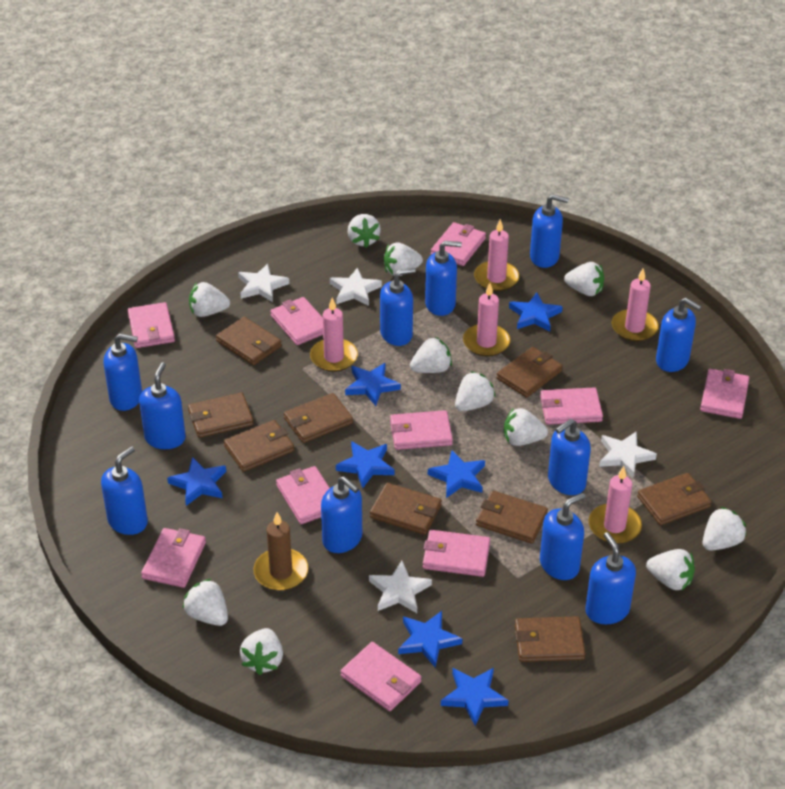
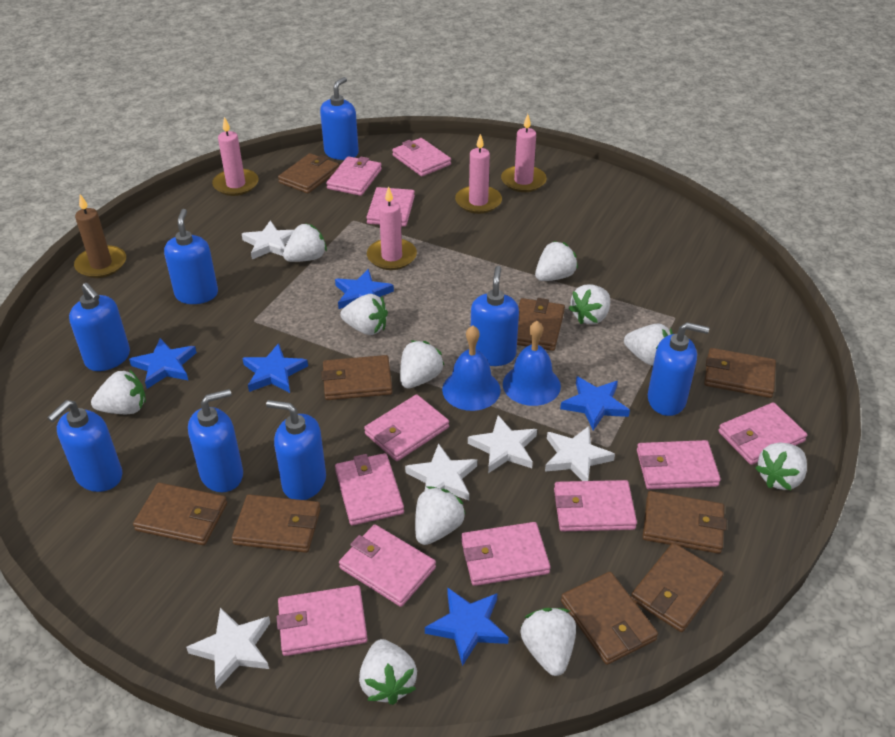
blue bell: 0 -> 2
blue soap dispenser: 11 -> 8
blue star: 7 -> 5
pink candle: 5 -> 4
pink wallet: 10 -> 11
white star: 4 -> 5

